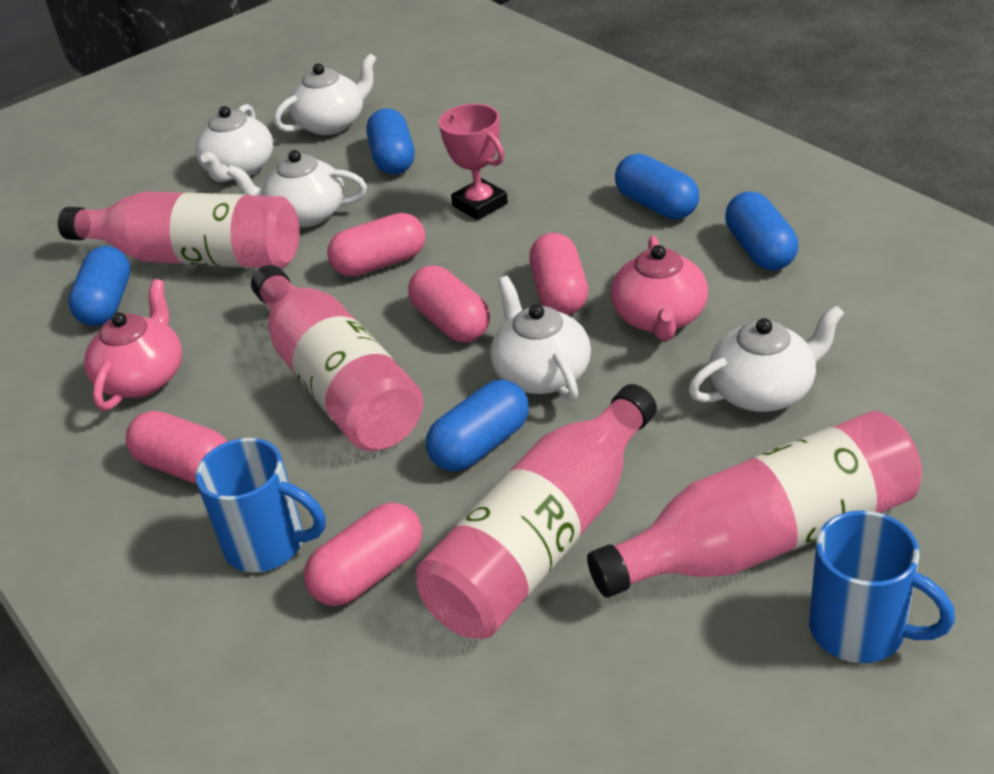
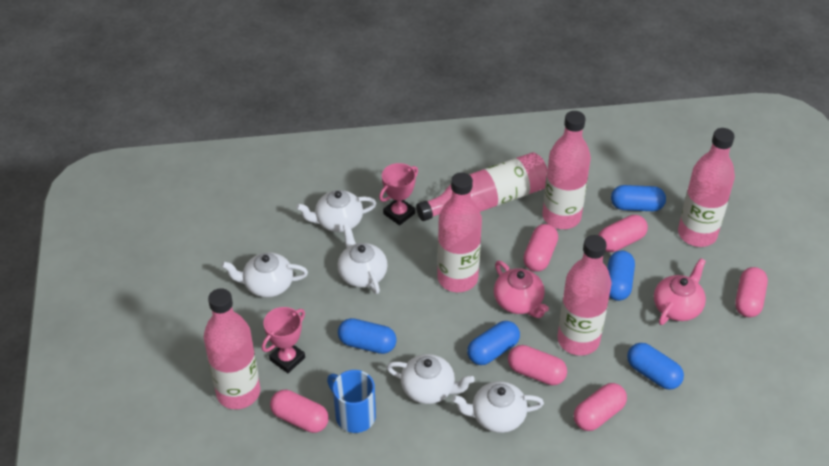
blue mug: 2 -> 1
pink bottle: 4 -> 6
pink capsule: 5 -> 6
pink trophy: 1 -> 2

